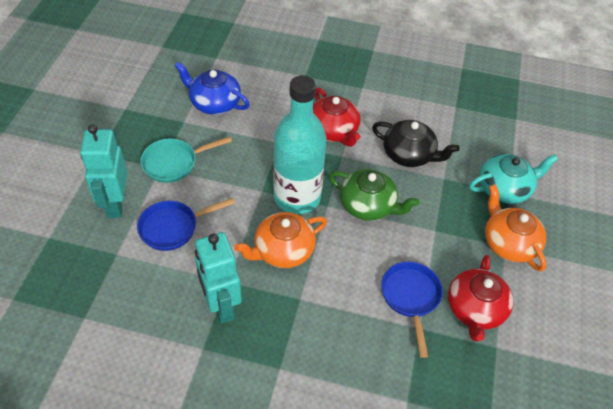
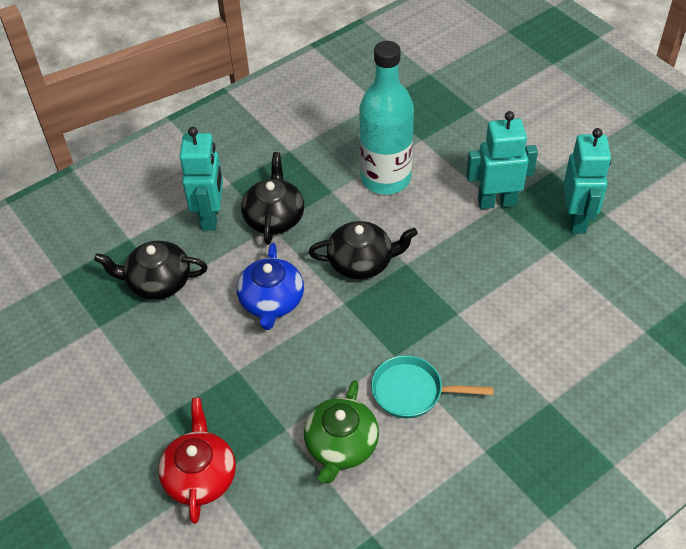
black teapot: 1 -> 3
blue pan: 2 -> 0
orange teapot: 2 -> 0
red teapot: 2 -> 1
turquoise robot: 2 -> 3
turquoise teapot: 1 -> 0

